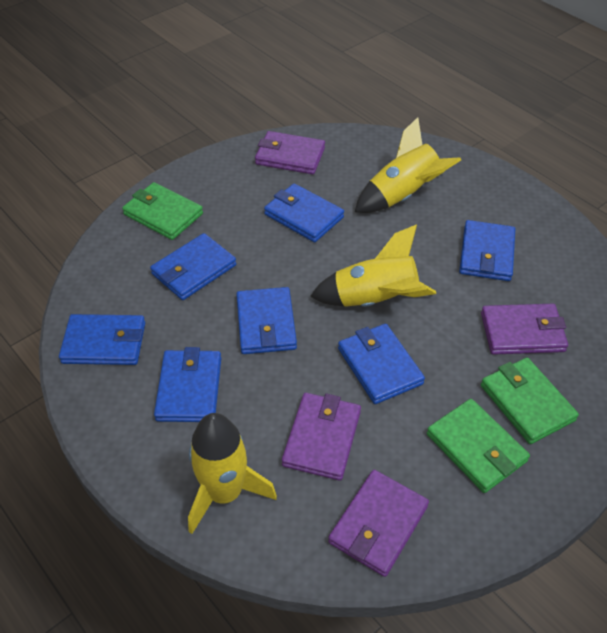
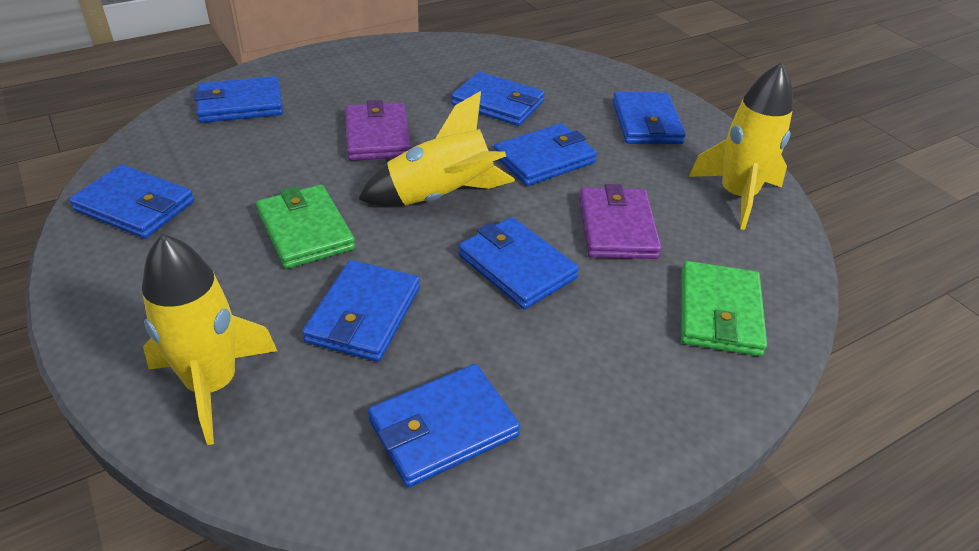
blue wallet: 7 -> 8
green wallet: 3 -> 2
purple wallet: 4 -> 2

